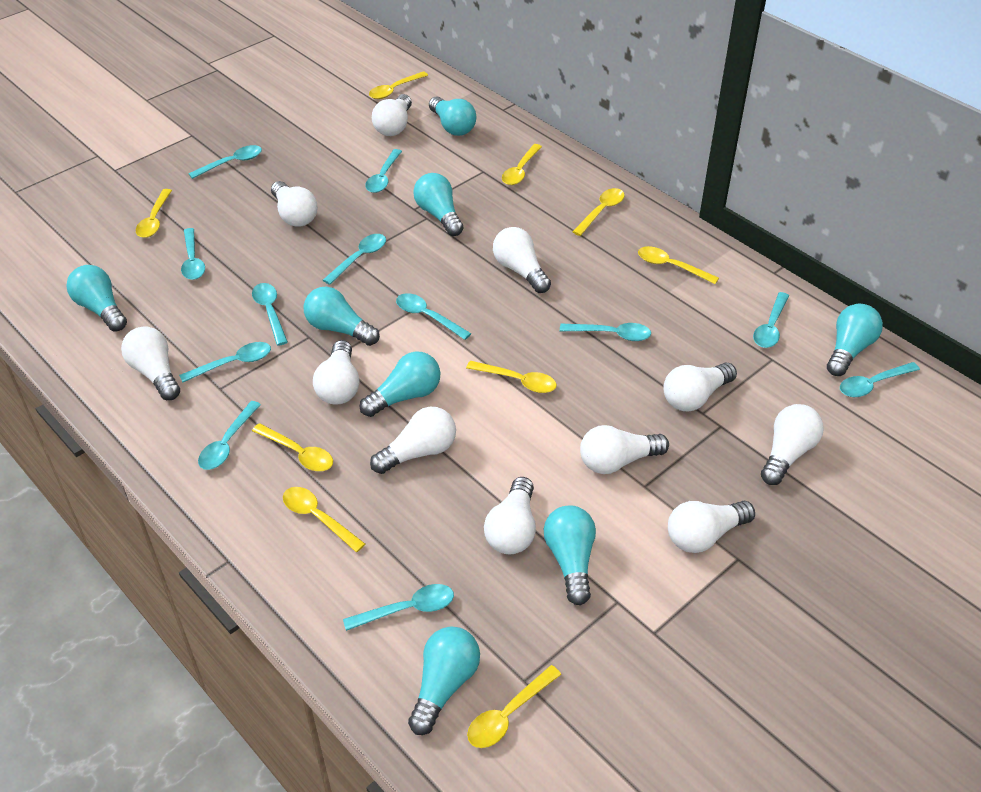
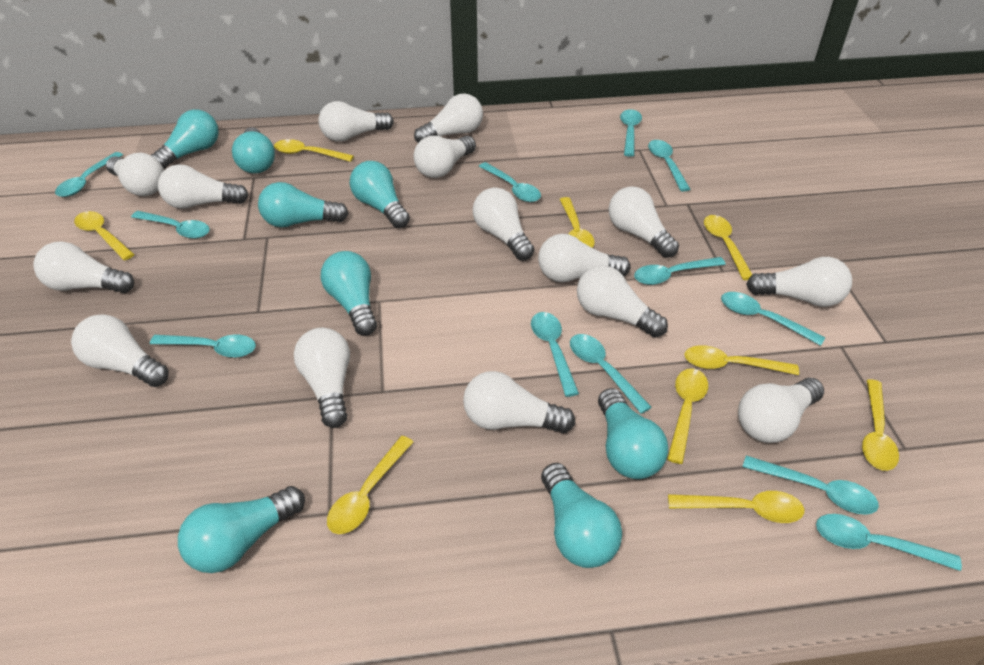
white light bulb: 11 -> 15

